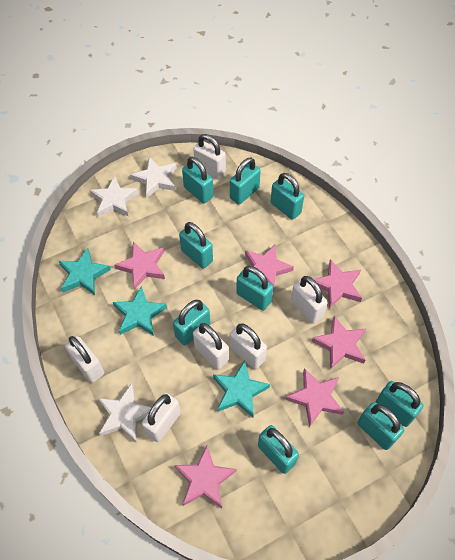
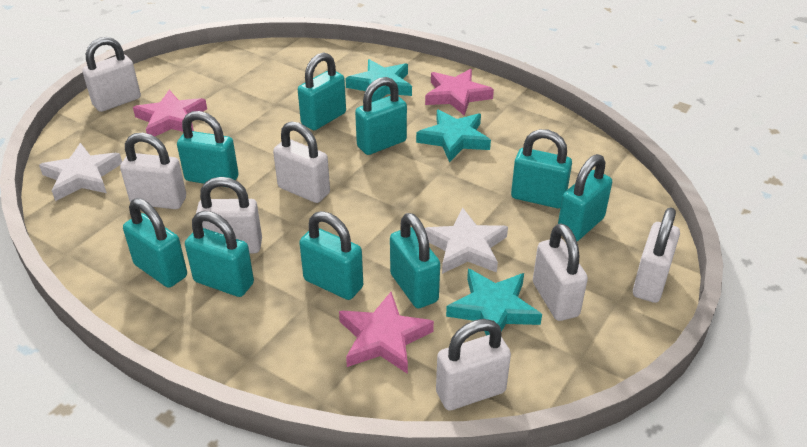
pink star: 6 -> 3
white padlock: 6 -> 7
white star: 3 -> 2

